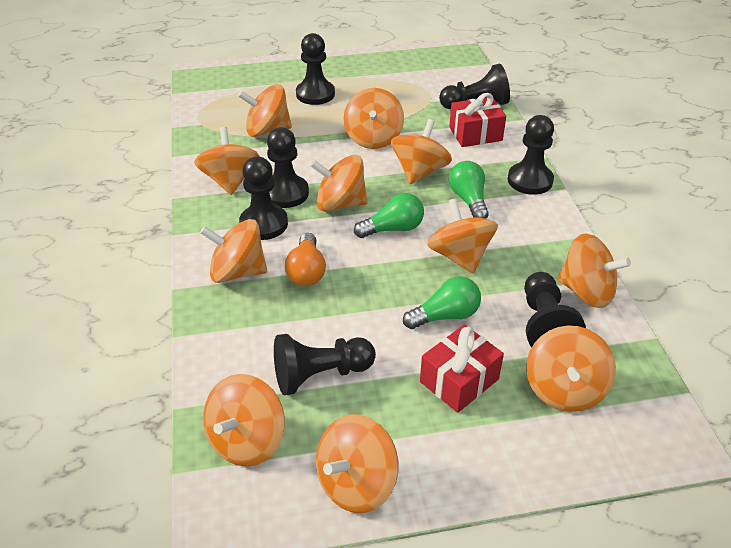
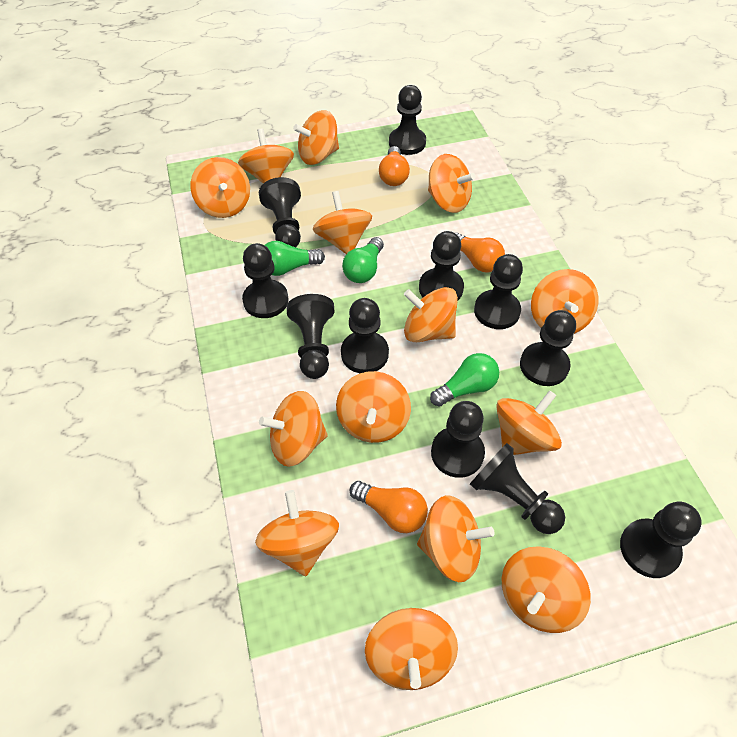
black pawn: 7 -> 11
orange light bulb: 1 -> 3
orange spinning top: 11 -> 14
red gift: 2 -> 0

